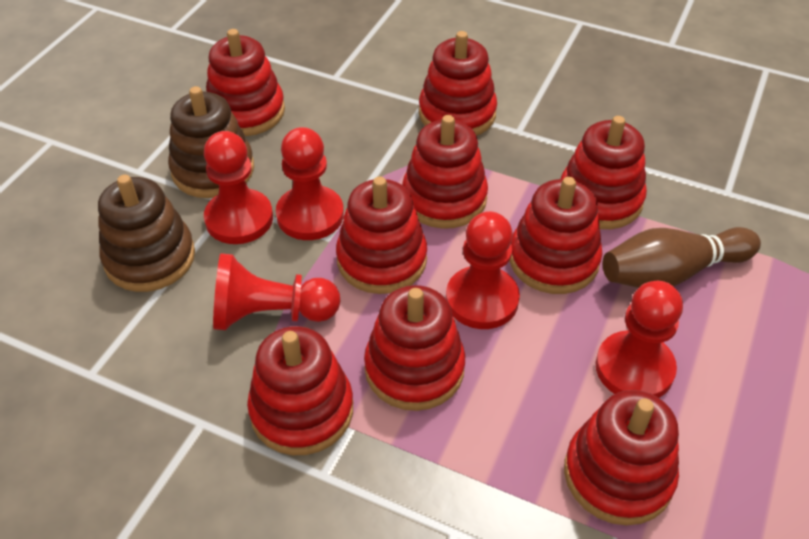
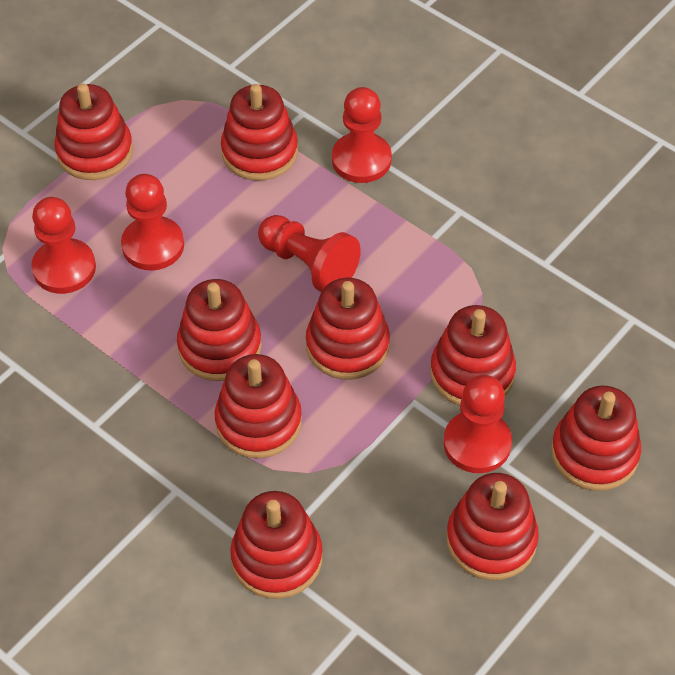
brown bowling pin: 1 -> 0
brown stacking toy: 2 -> 0

